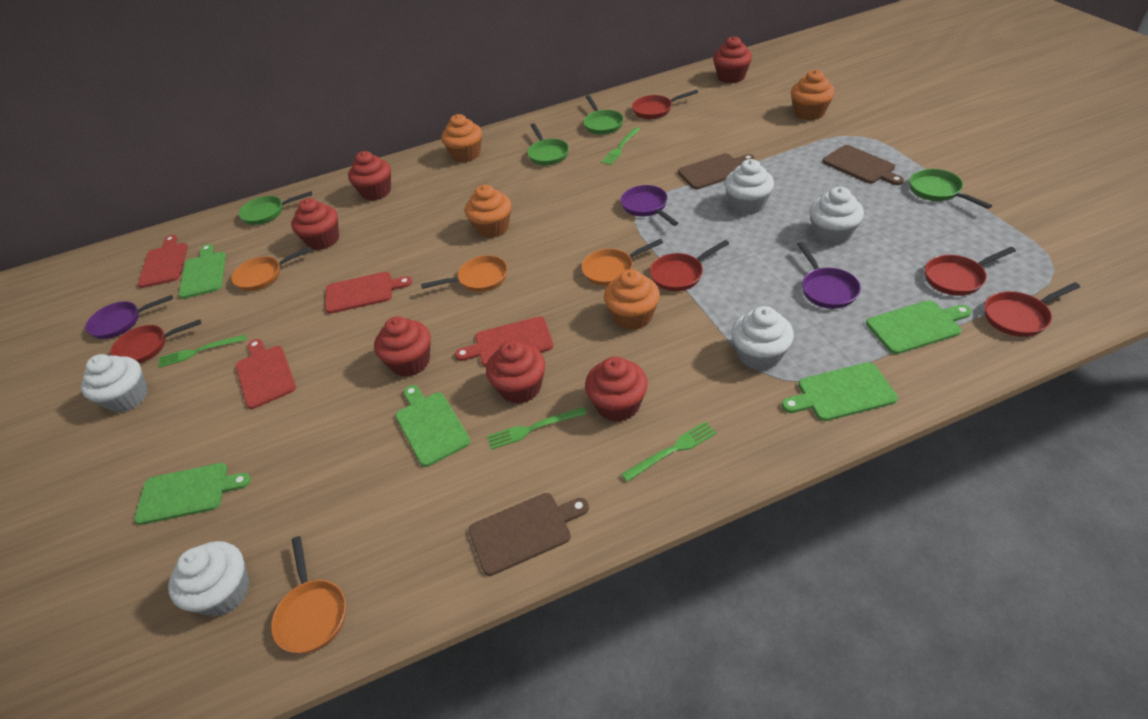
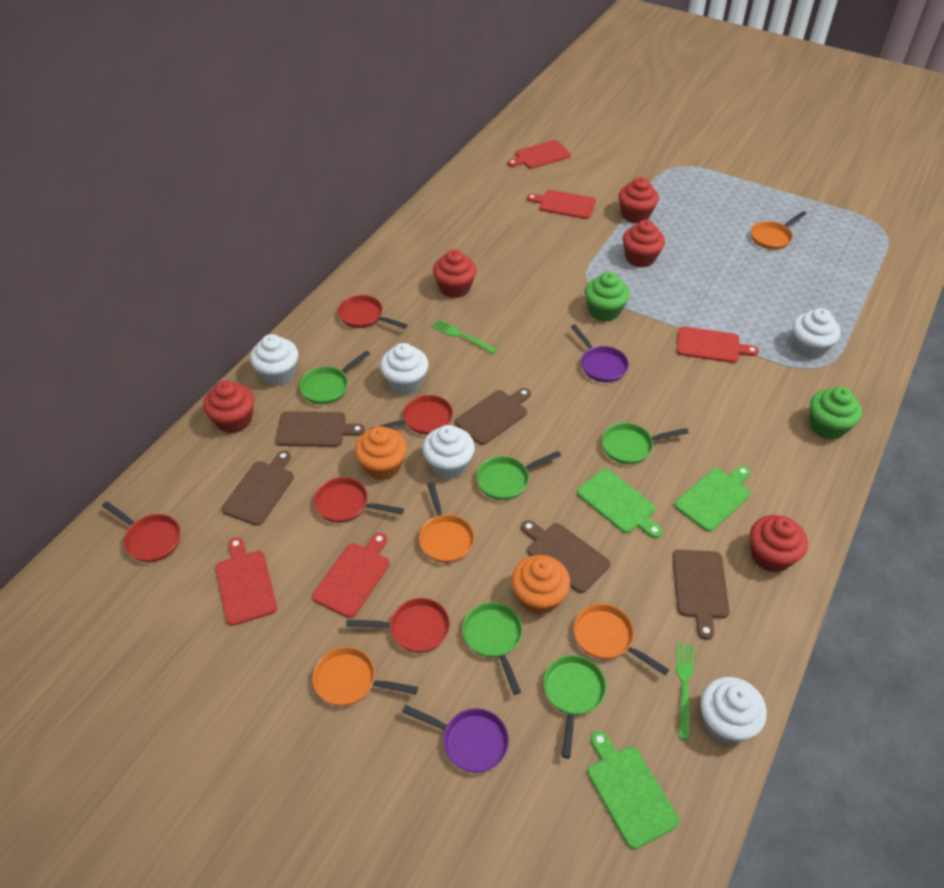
brown cutting board: 3 -> 5
green cupcake: 0 -> 2
green cutting board: 5 -> 3
green fork: 4 -> 2
green pan: 4 -> 5
orange cupcake: 4 -> 2
purple pan: 3 -> 2
red cupcake: 6 -> 5
red cutting board: 4 -> 5

